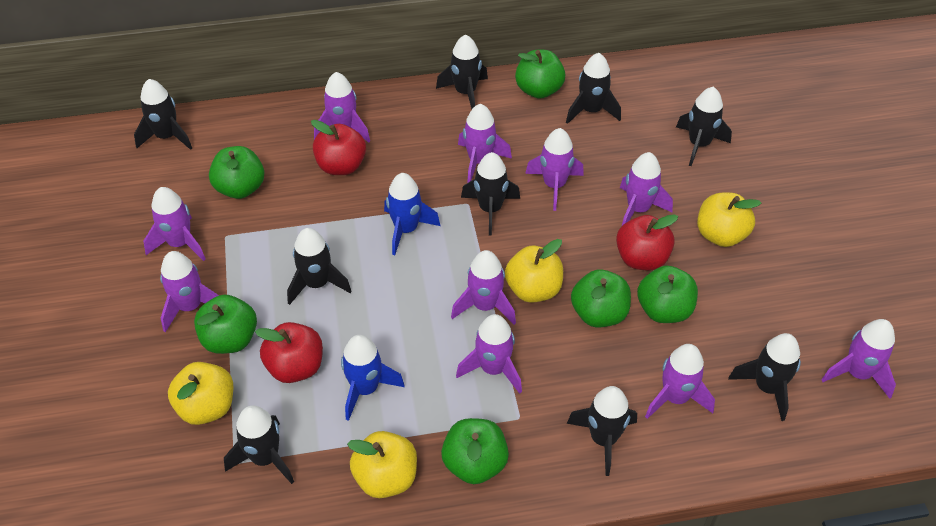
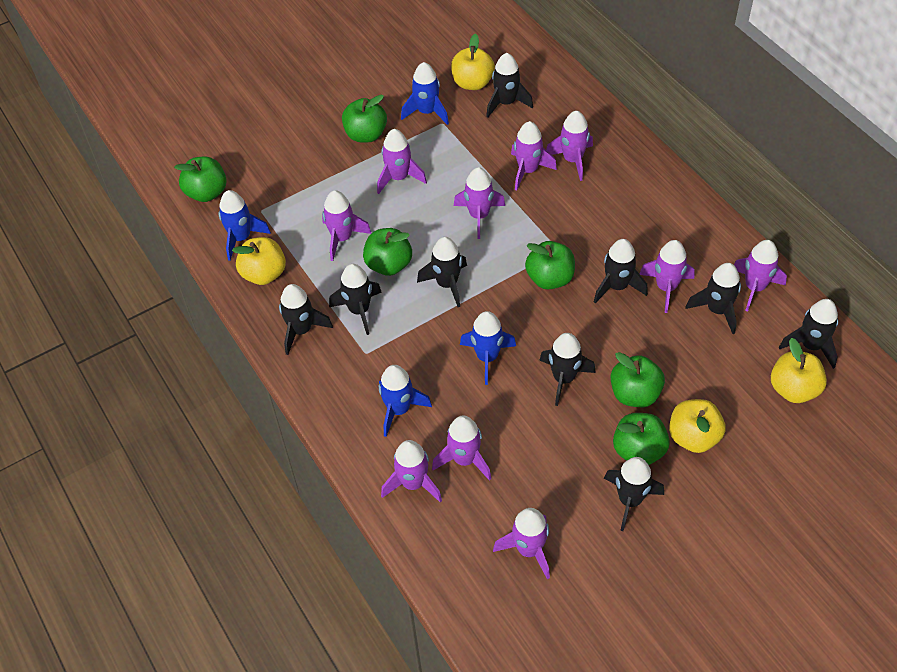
blue rocket: 2 -> 4
red apple: 3 -> 0

